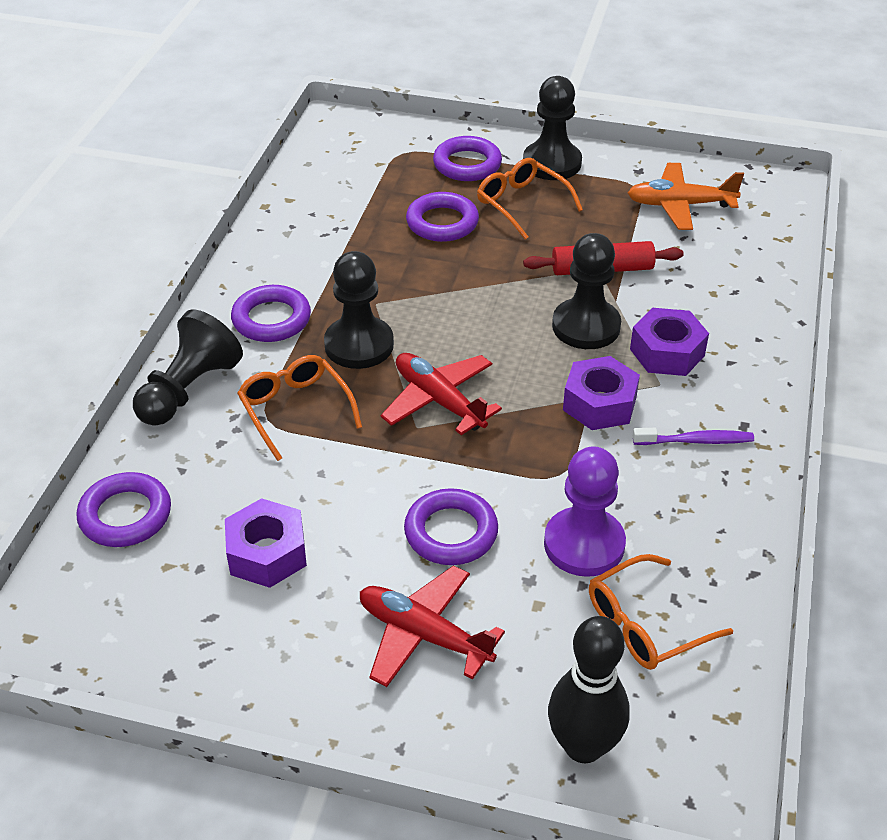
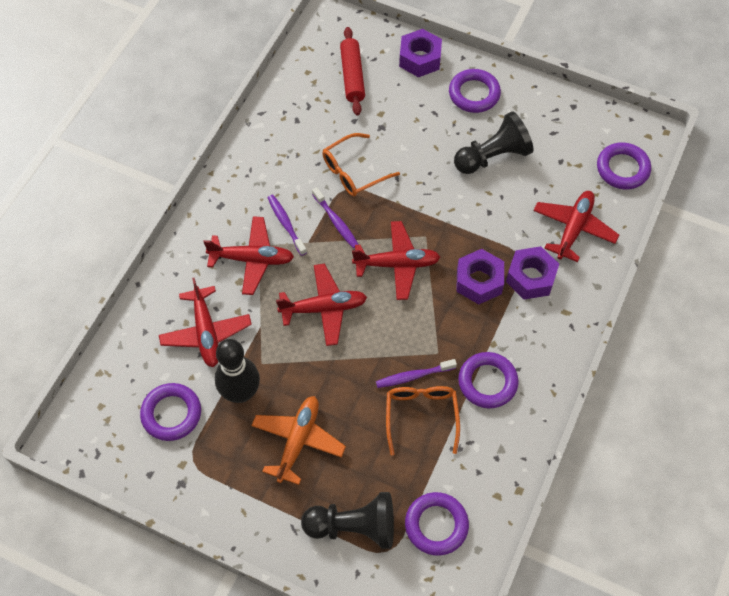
black pawn: 4 -> 2
orange glasses: 3 -> 2
purple pawn: 1 -> 0
purple toothbrush: 1 -> 3
red plane: 2 -> 5

